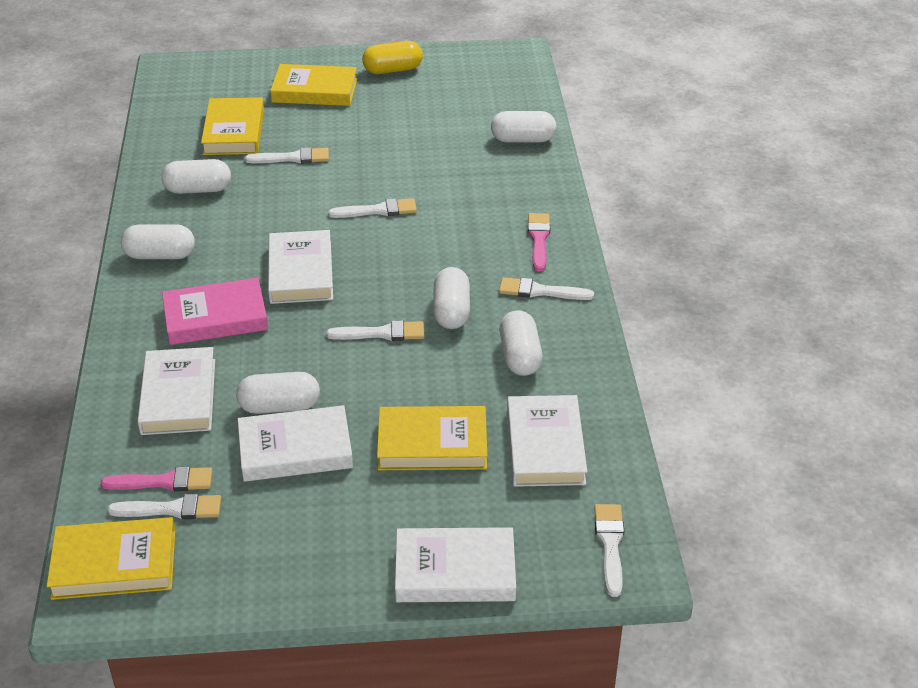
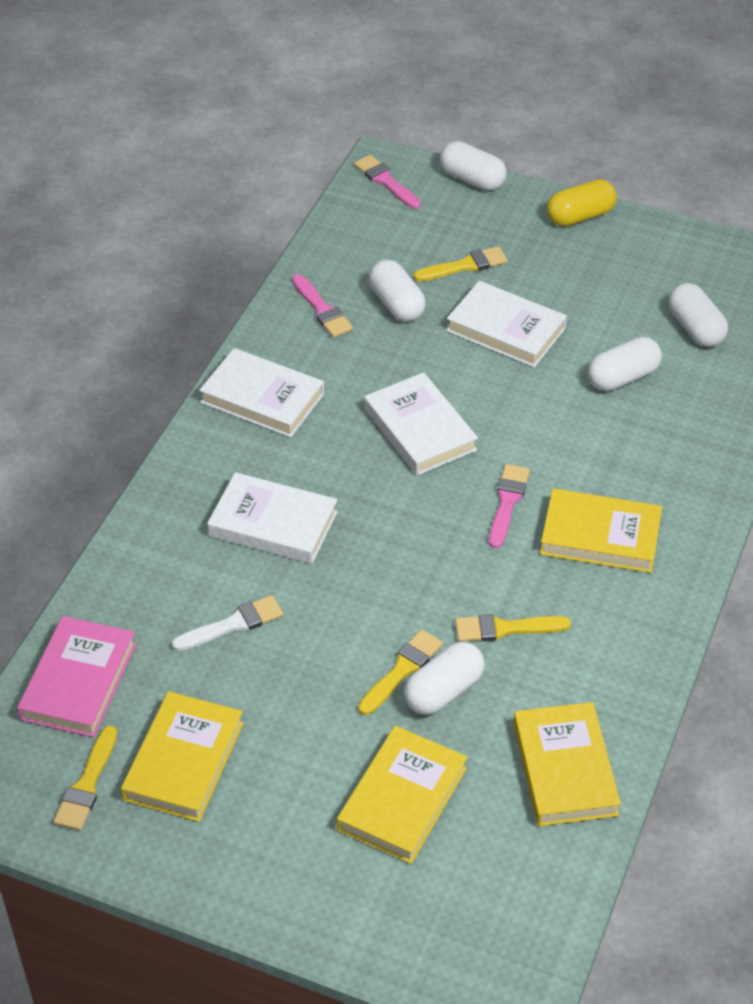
pink brush: 2 -> 3
white book: 5 -> 4
white brush: 6 -> 1
white capsule: 6 -> 5
yellow brush: 0 -> 4

